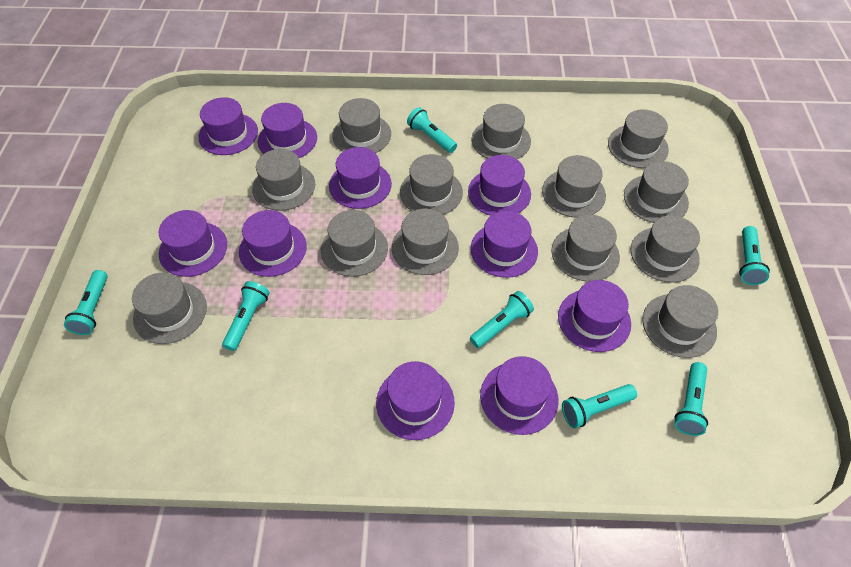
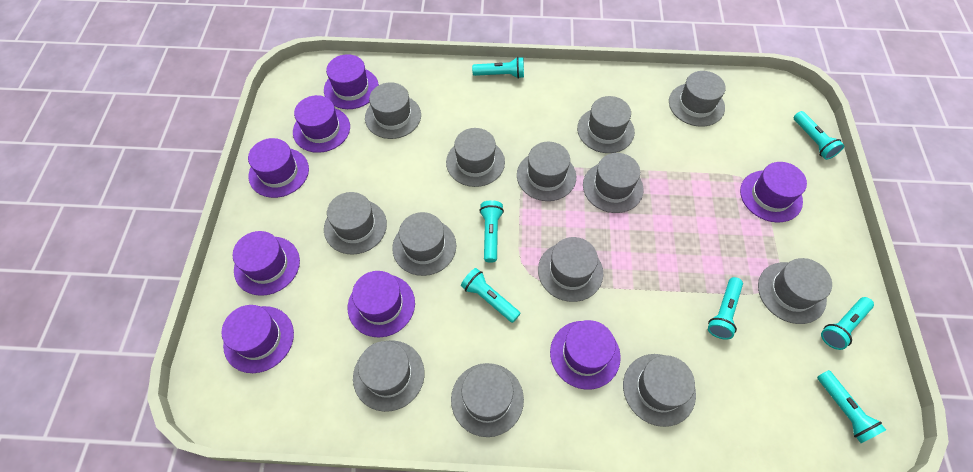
purple hat: 10 -> 8

